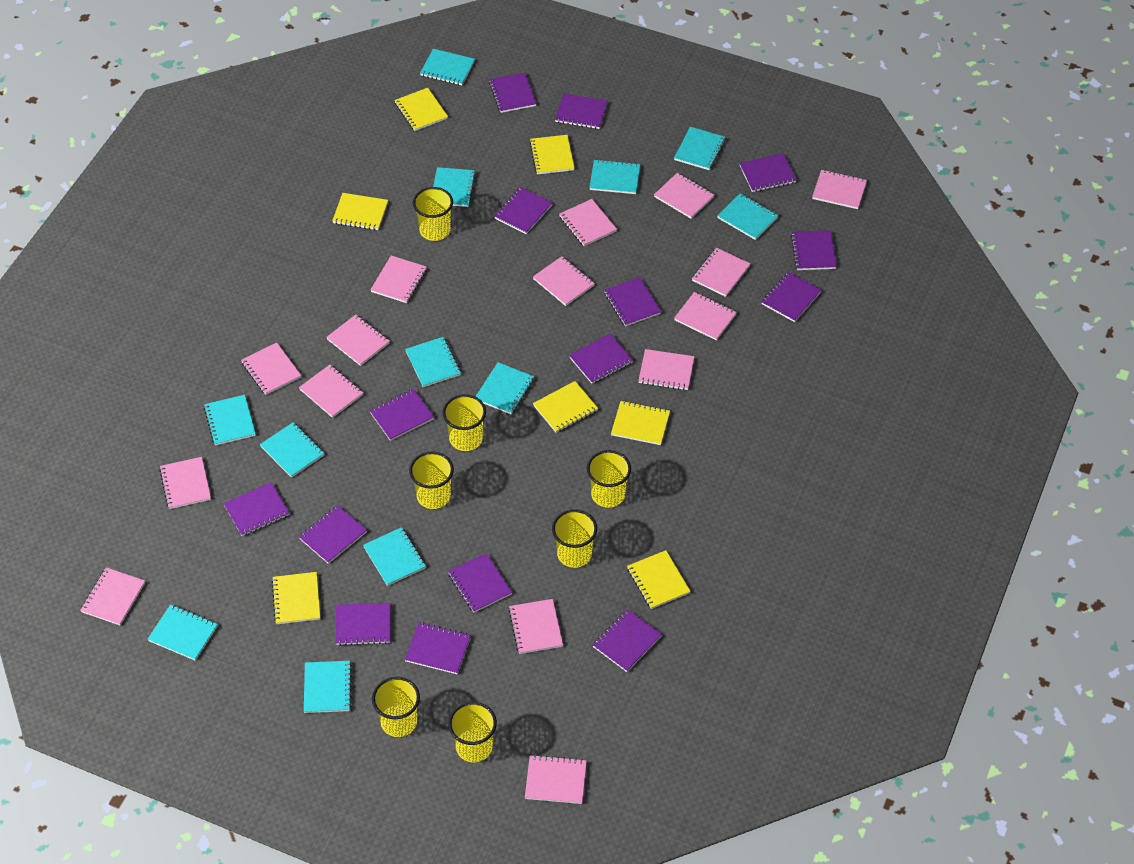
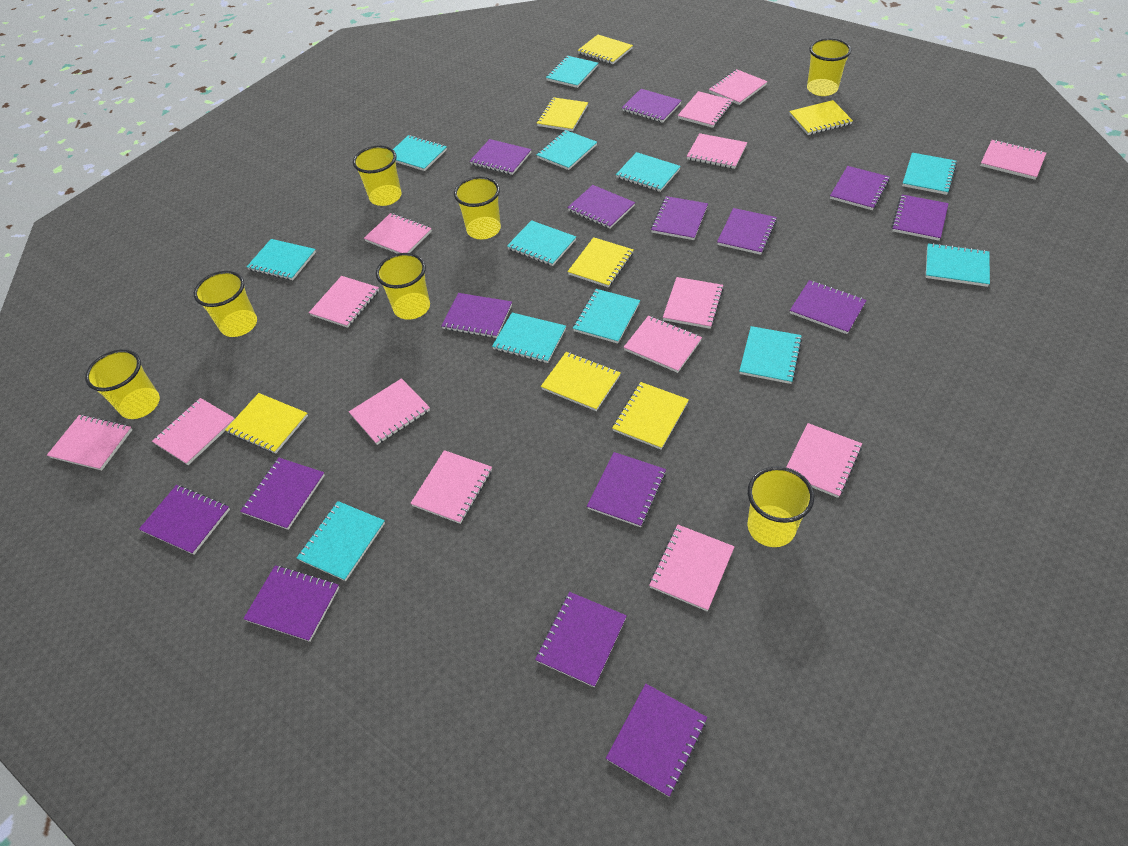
pink notebook: 15 -> 14

